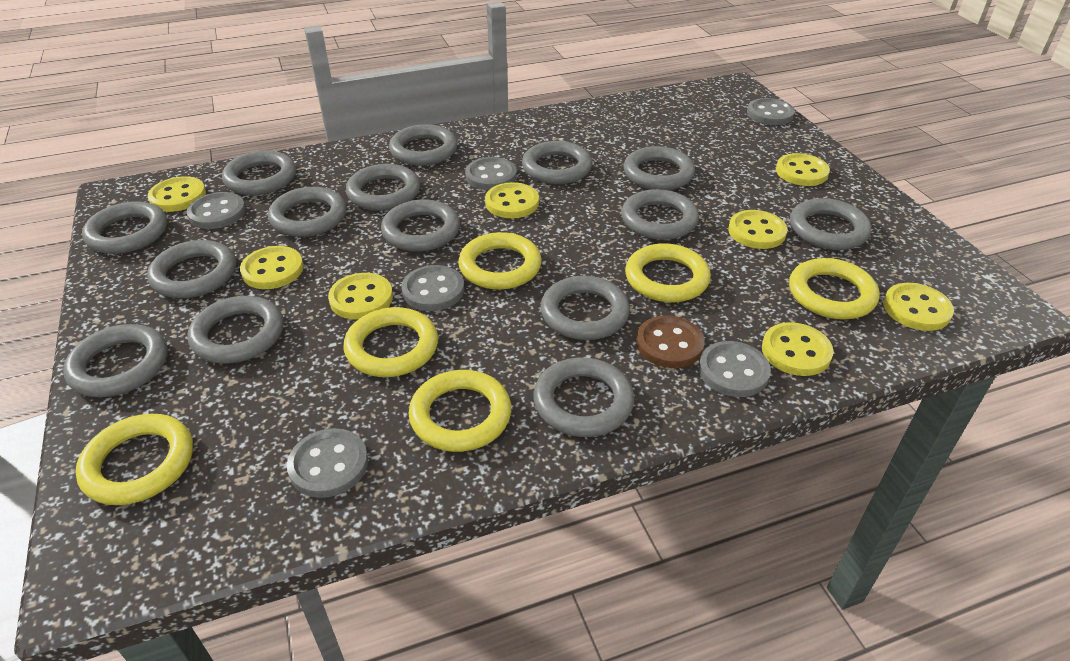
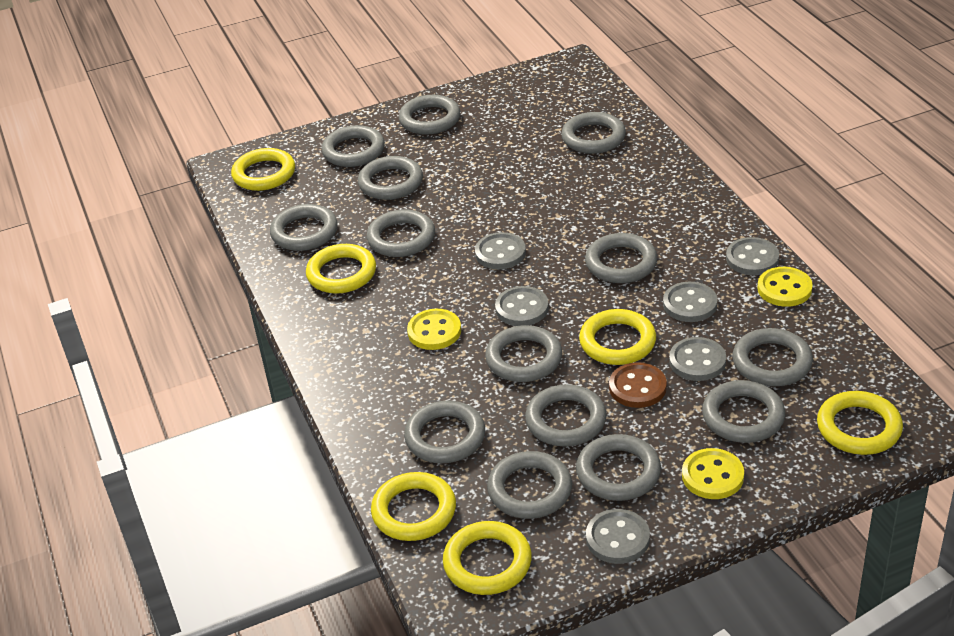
grey ring: 15 -> 14
yellow button: 8 -> 3

